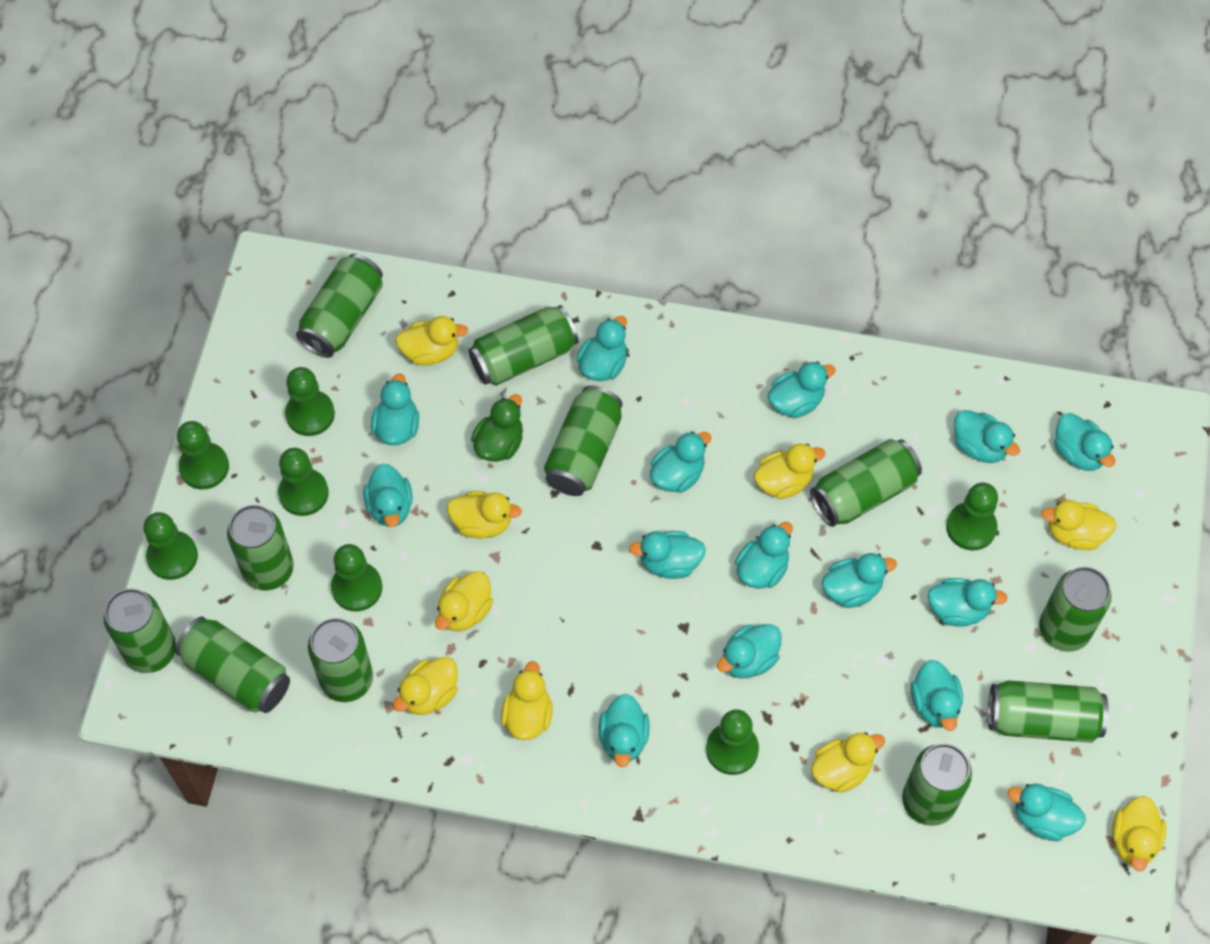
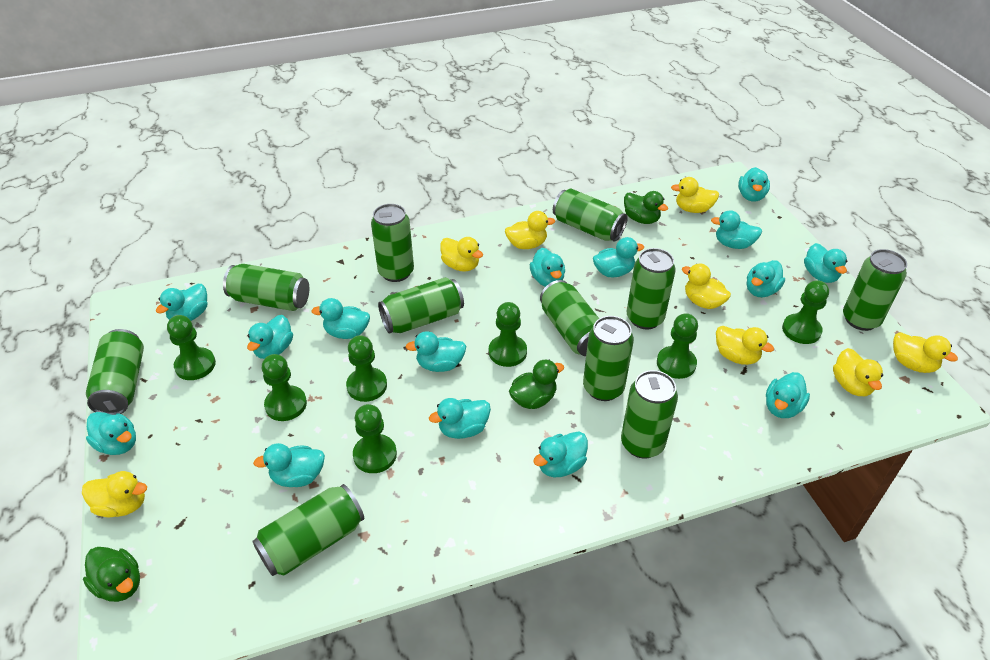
green duck: 1 -> 3
yellow duck: 9 -> 8

